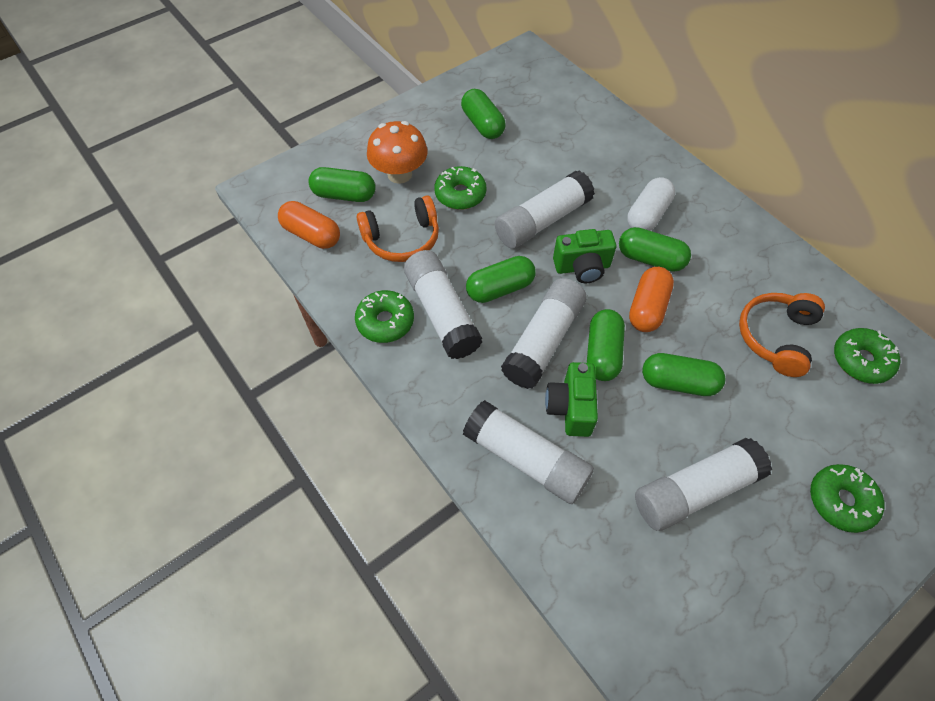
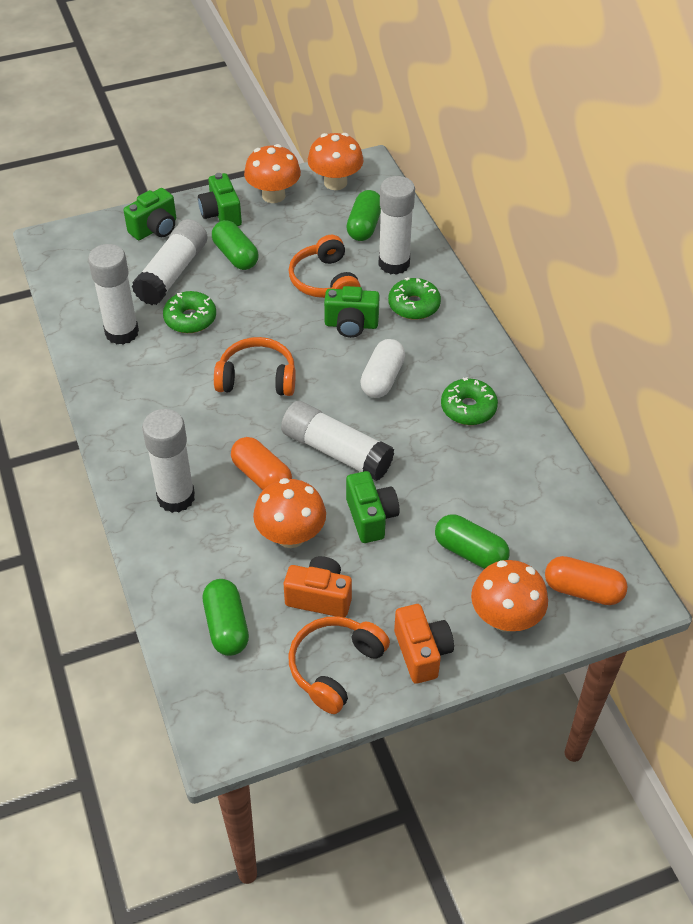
green camera: 2 -> 4
green capsule: 6 -> 4
green donut: 4 -> 3
orange camera: 0 -> 2
orange headphones: 2 -> 3
orange mushroom: 1 -> 4

